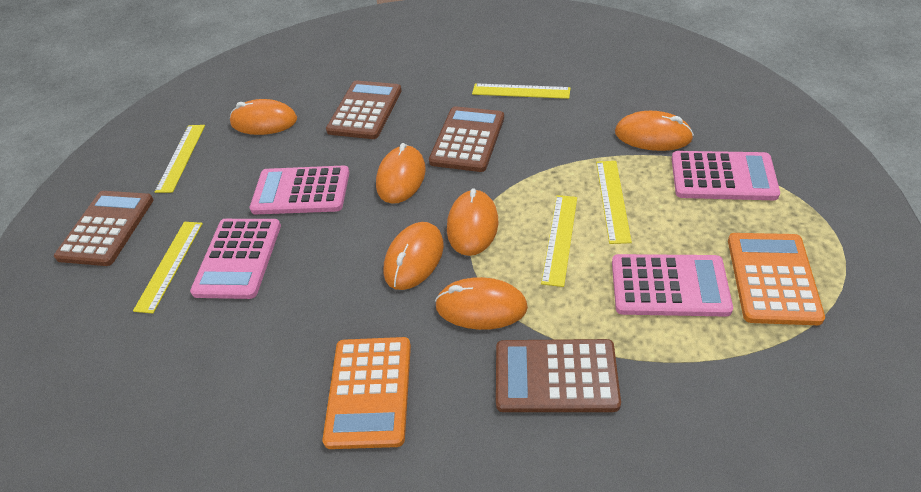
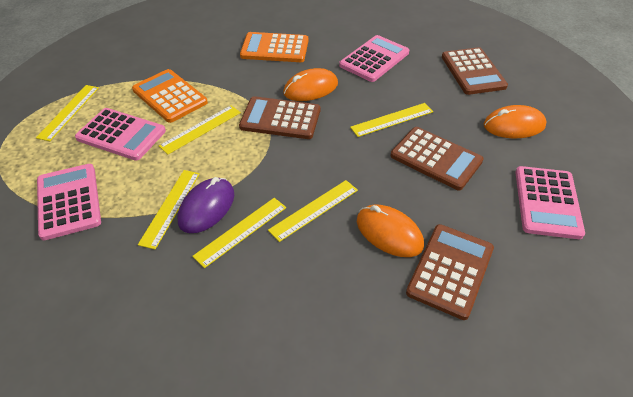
orange mouse: 6 -> 3
purple mouse: 0 -> 1
yellow ruler: 5 -> 6

